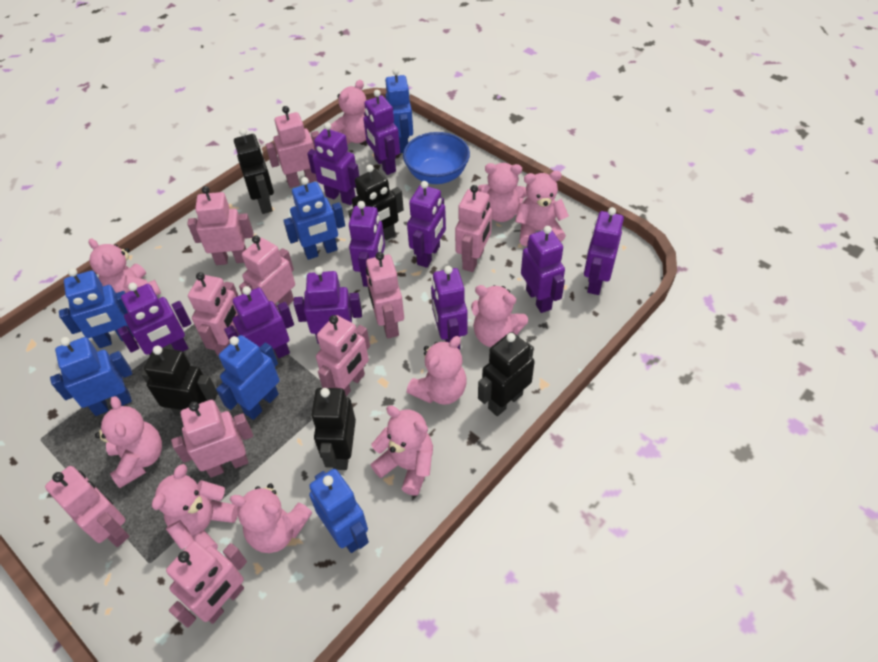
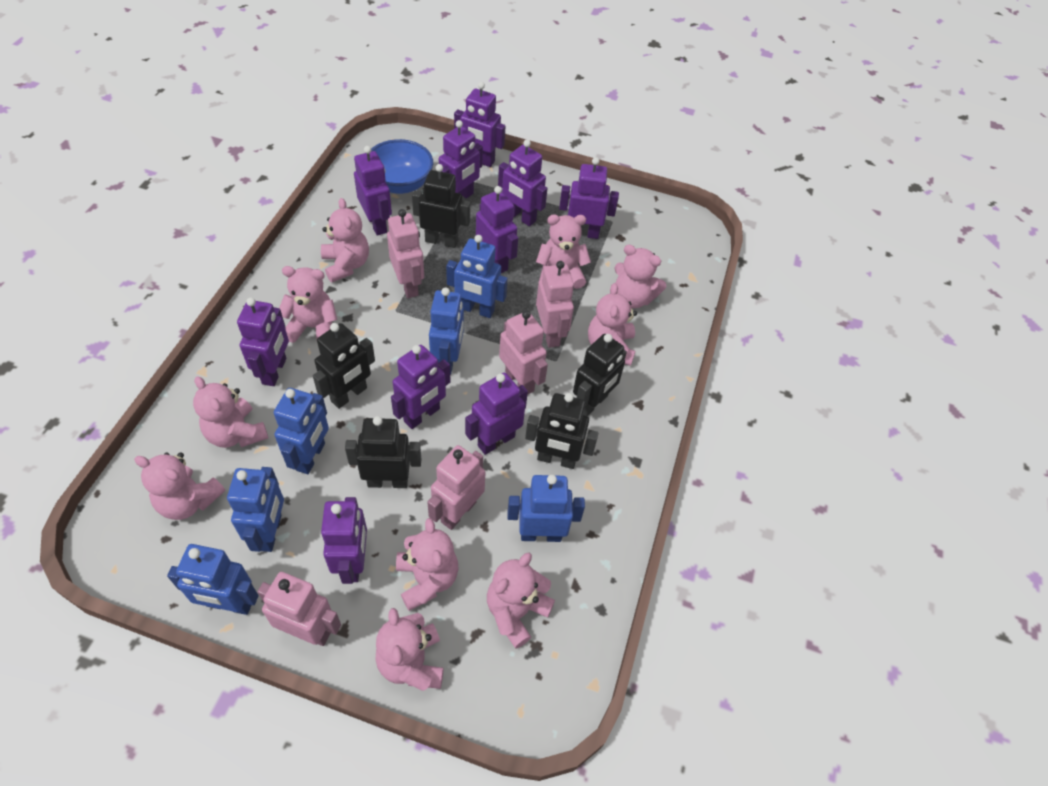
pink robot: 10 -> 5

